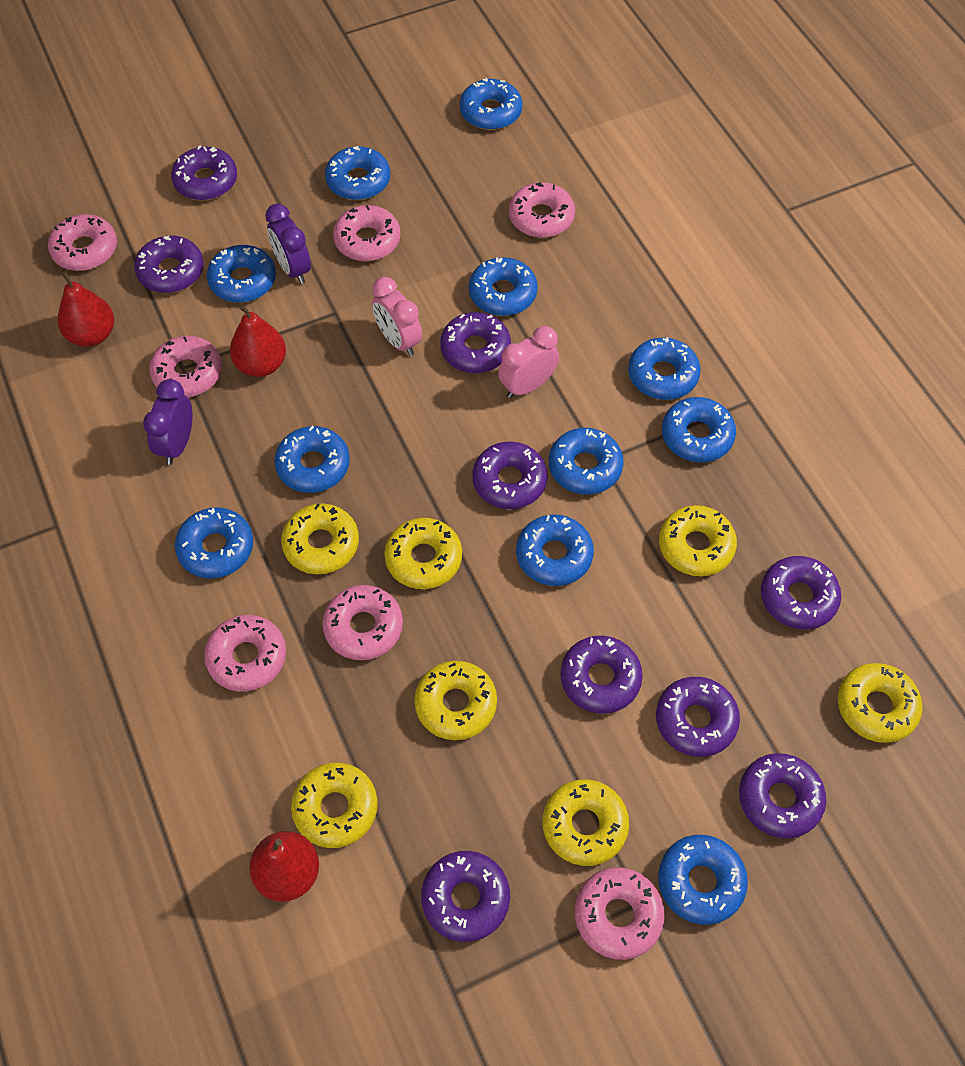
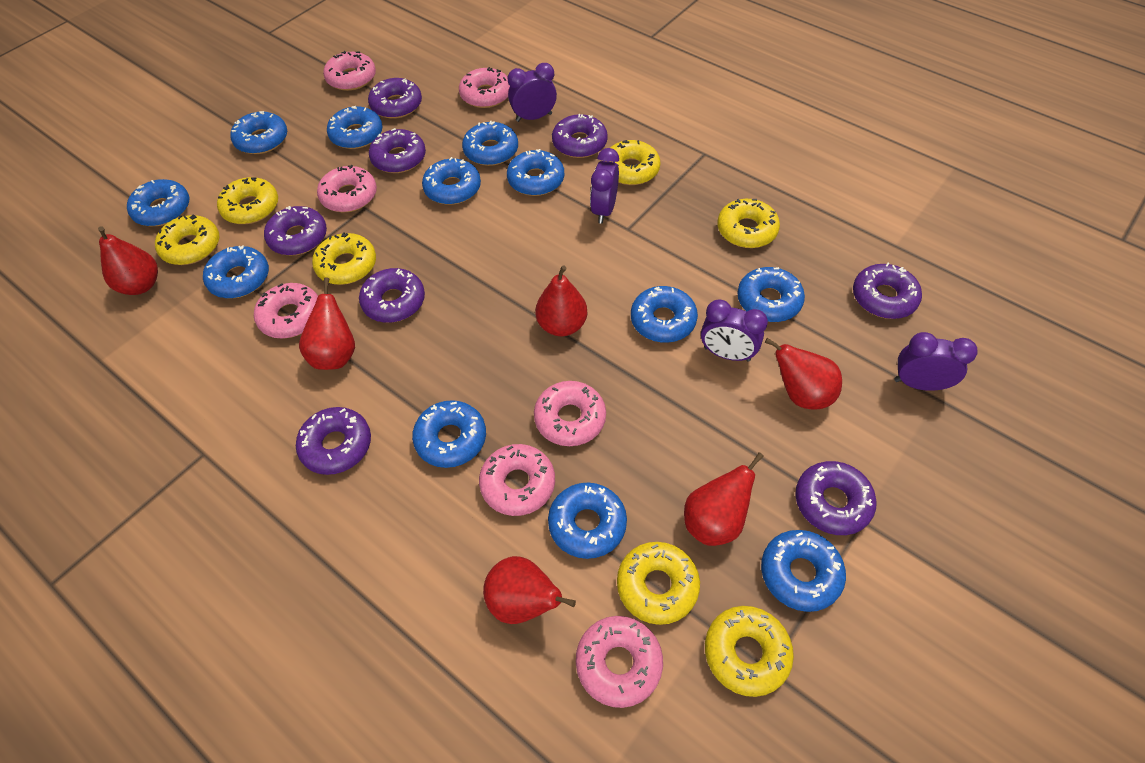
blue donut: 11 -> 12
pink clock: 2 -> 0
purple clock: 2 -> 4
purple donut: 9 -> 8
red pear: 3 -> 6

